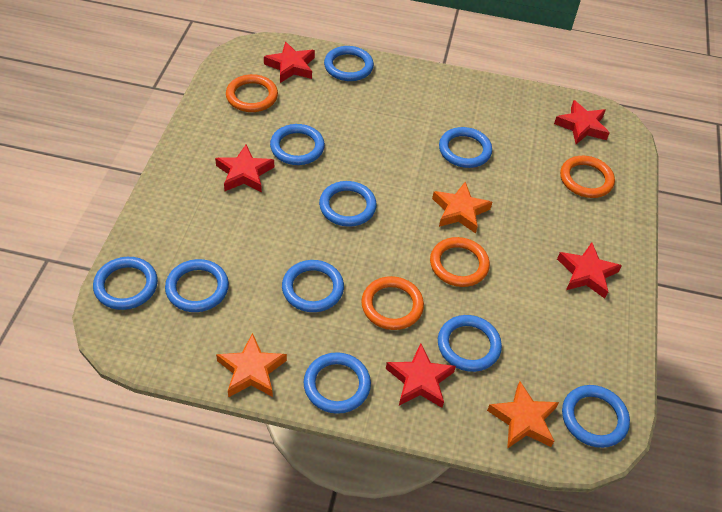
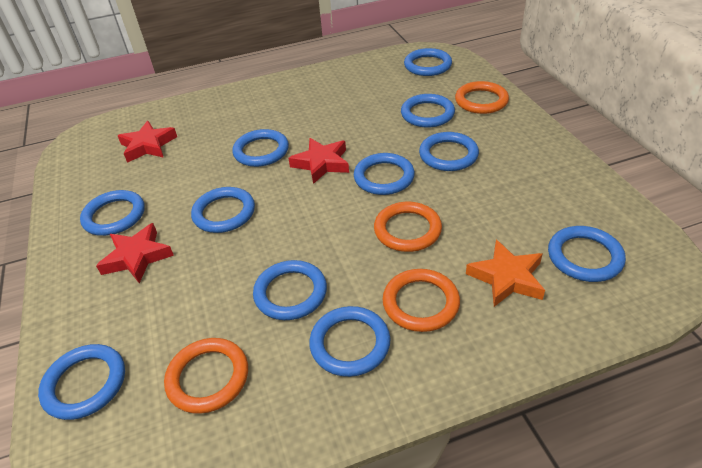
blue ring: 10 -> 11
orange star: 3 -> 1
red star: 5 -> 3

